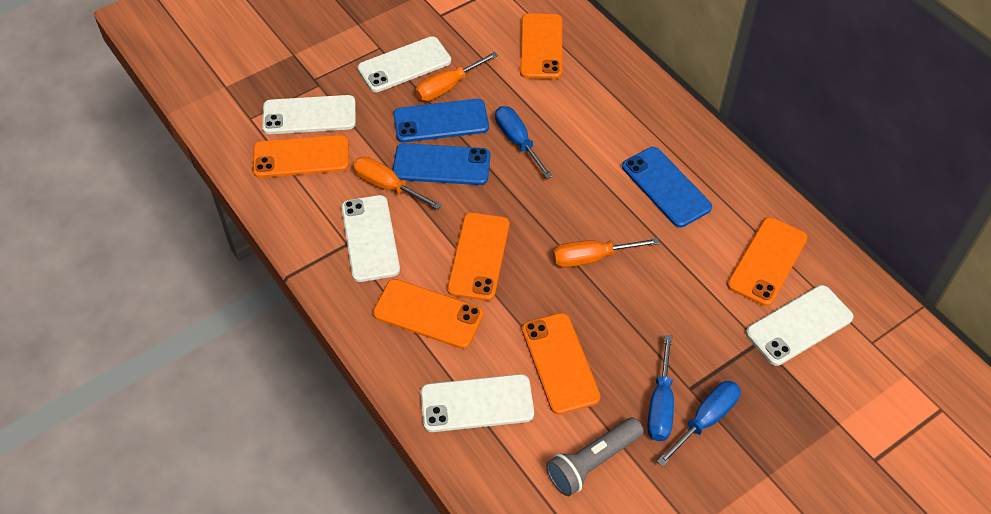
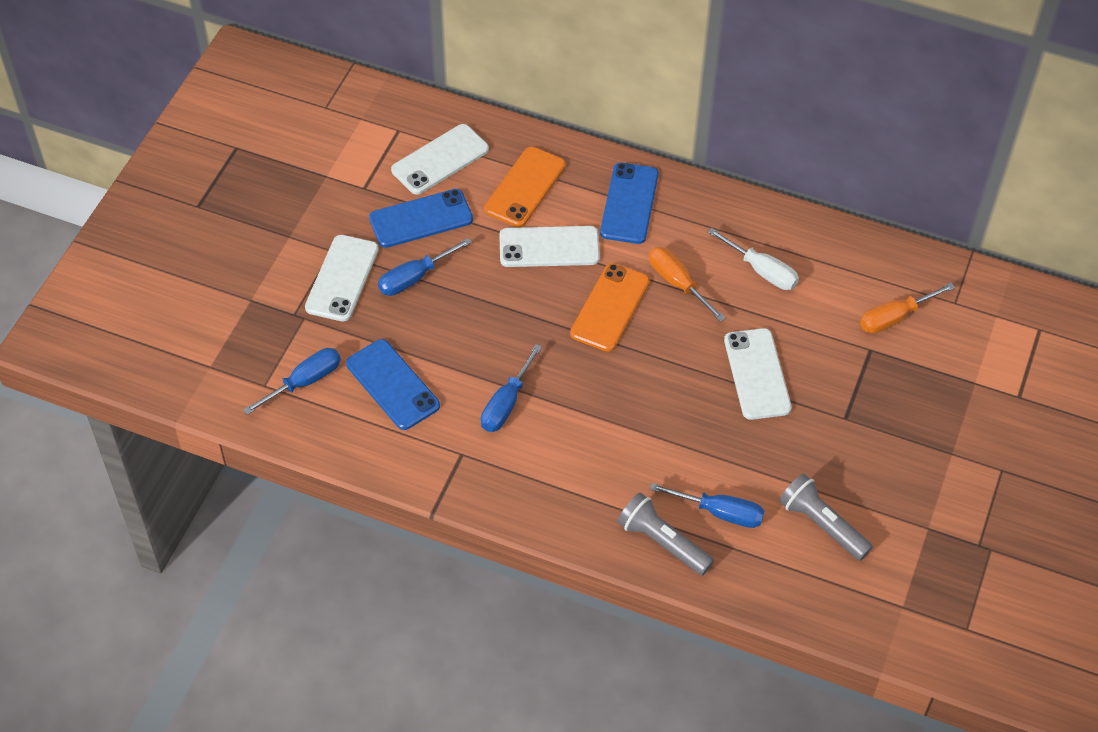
blue screwdriver: 3 -> 4
grey flashlight: 1 -> 2
orange phone: 6 -> 2
orange screwdriver: 3 -> 2
white phone: 5 -> 4
white screwdriver: 0 -> 1

